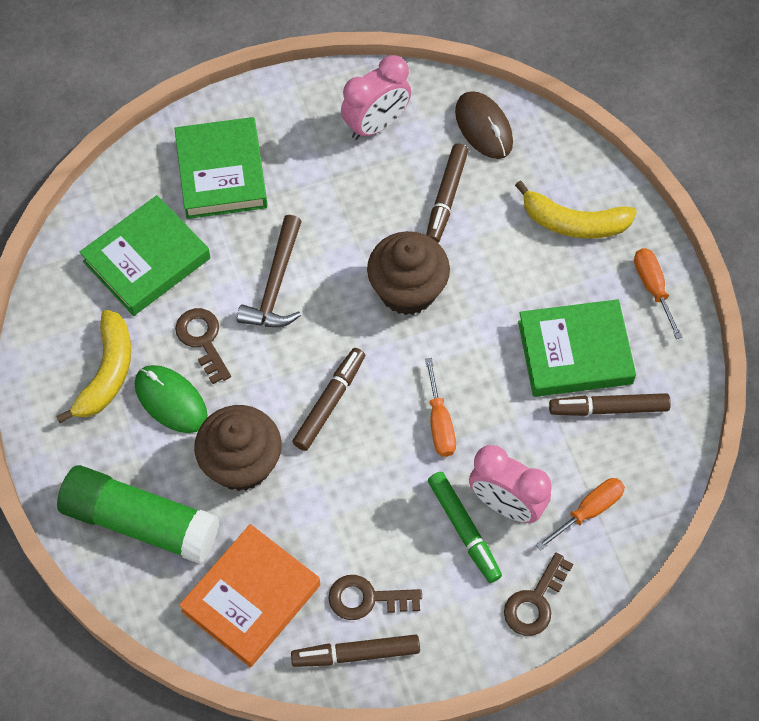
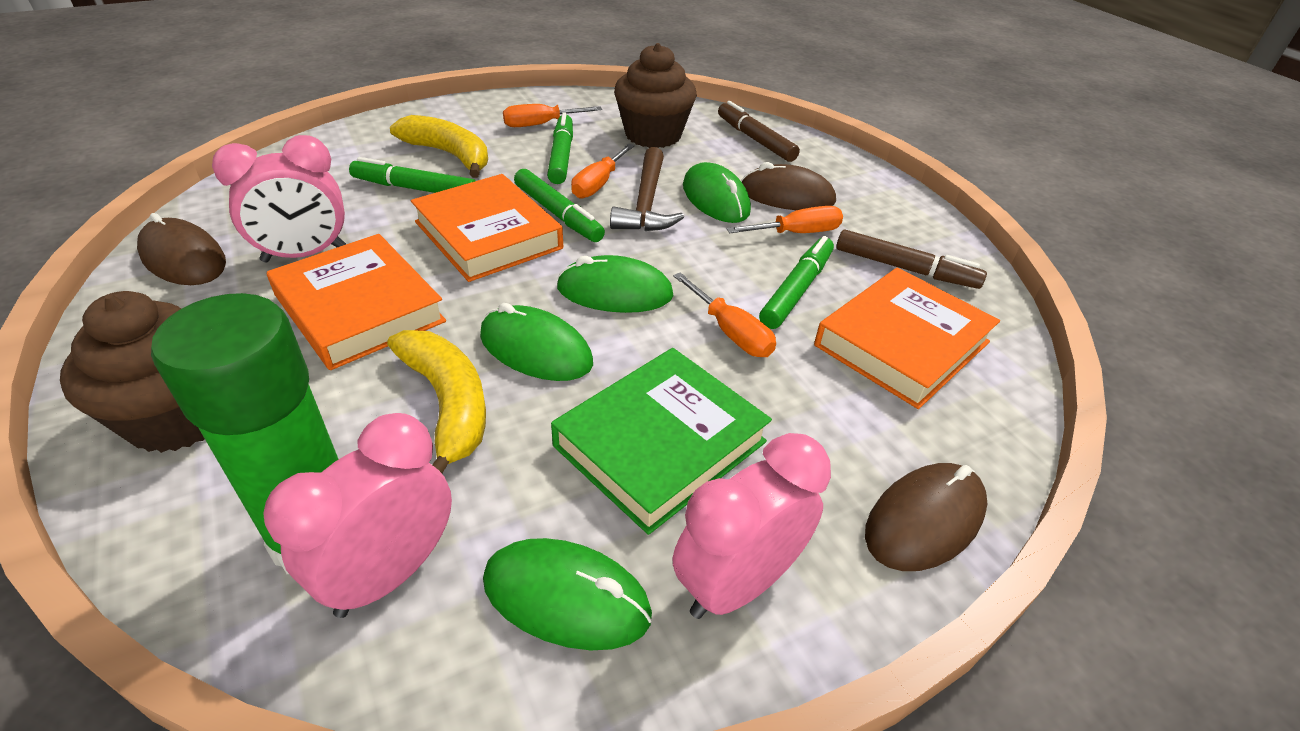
brown key: 3 -> 0
brown marker: 4 -> 2
brown mouse: 1 -> 3
green book: 3 -> 1
green marker: 1 -> 4
green mouse: 1 -> 4
orange book: 1 -> 3
orange screwdriver: 3 -> 4
pink clock: 2 -> 3

